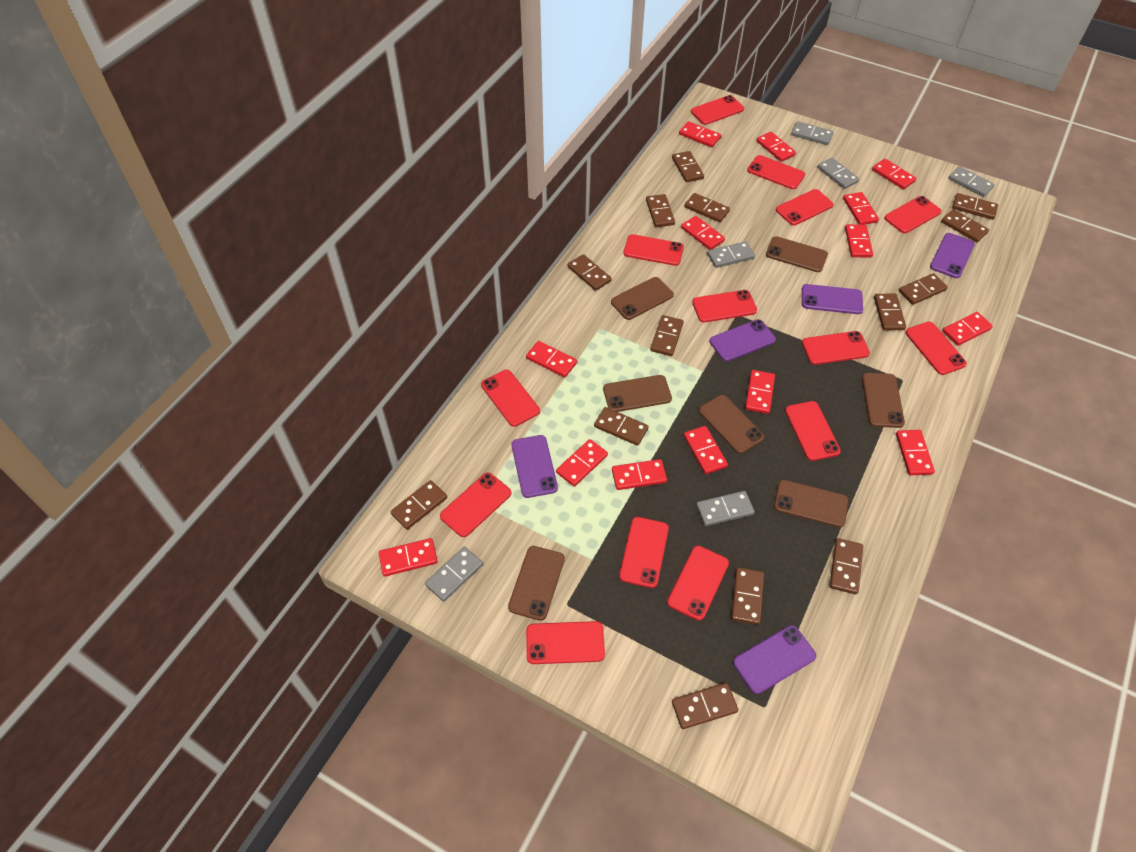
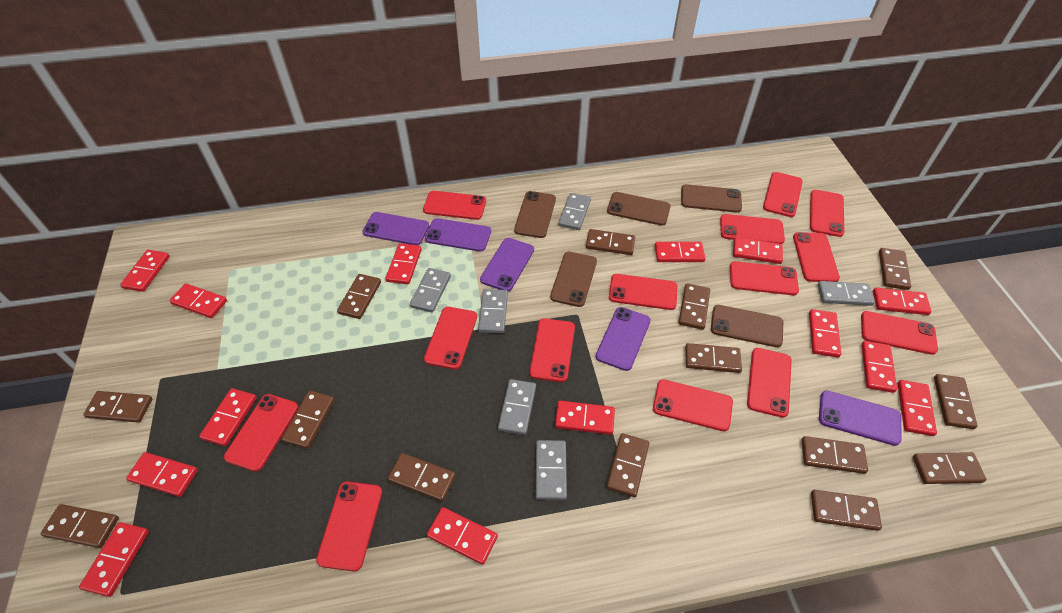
brown phone: 7 -> 5

